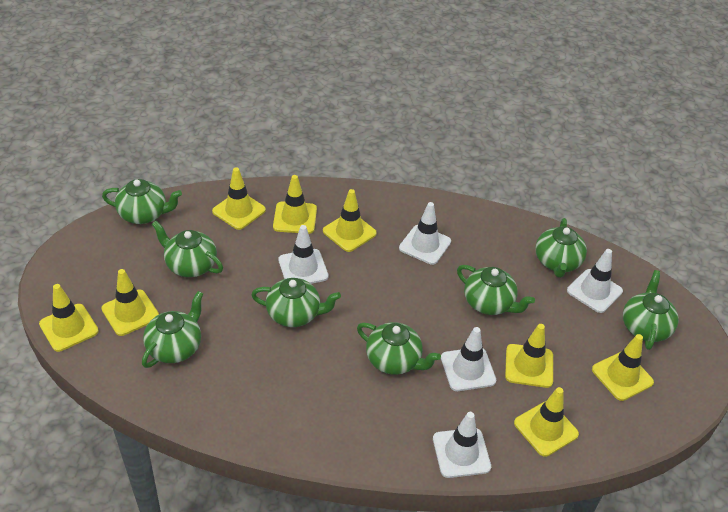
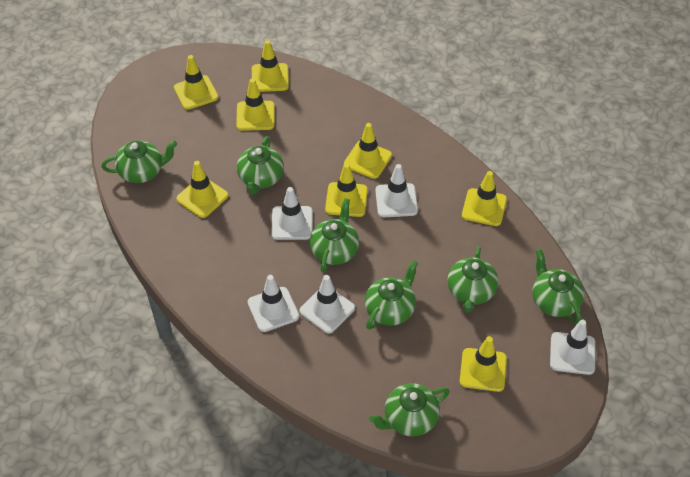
green teapot: 8 -> 7

